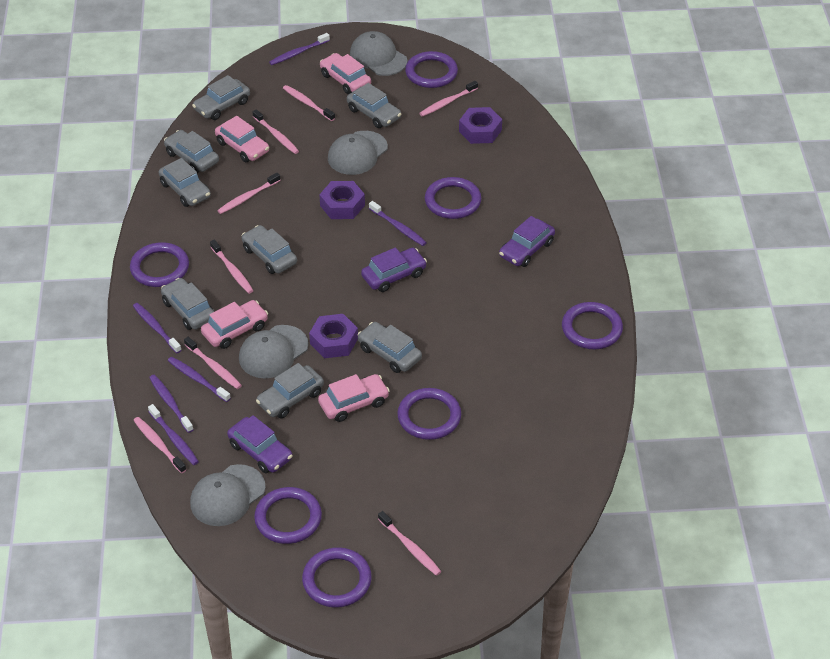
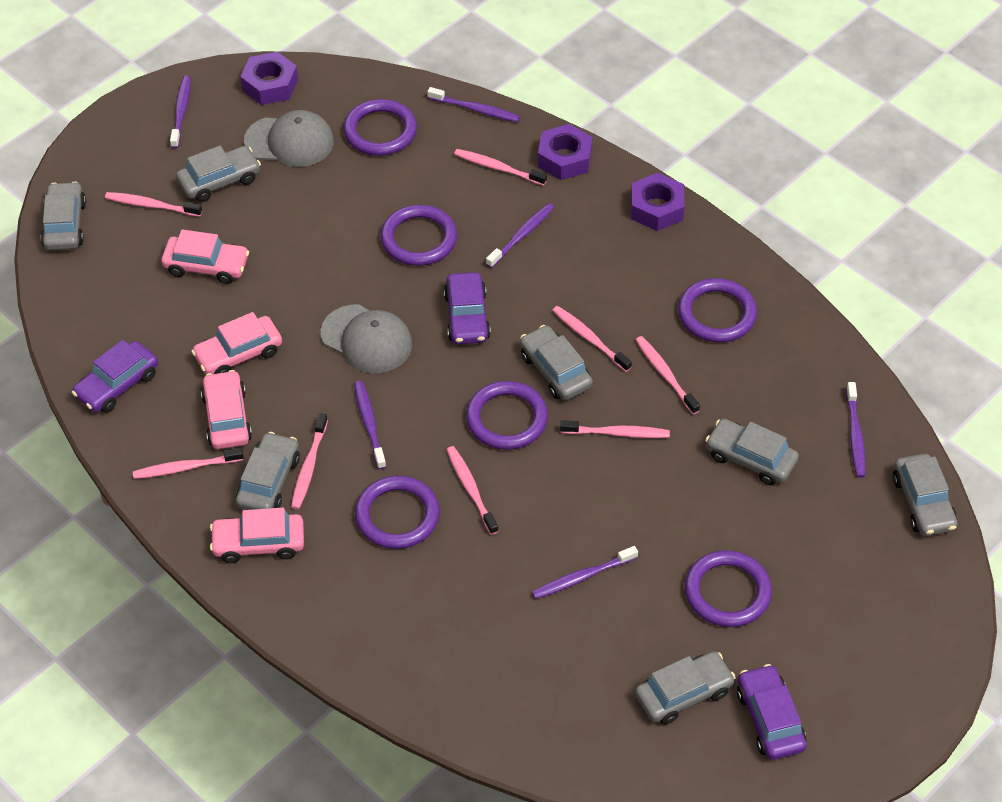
grey cap: 4 -> 2
grey car: 8 -> 7
purple ring: 7 -> 6

